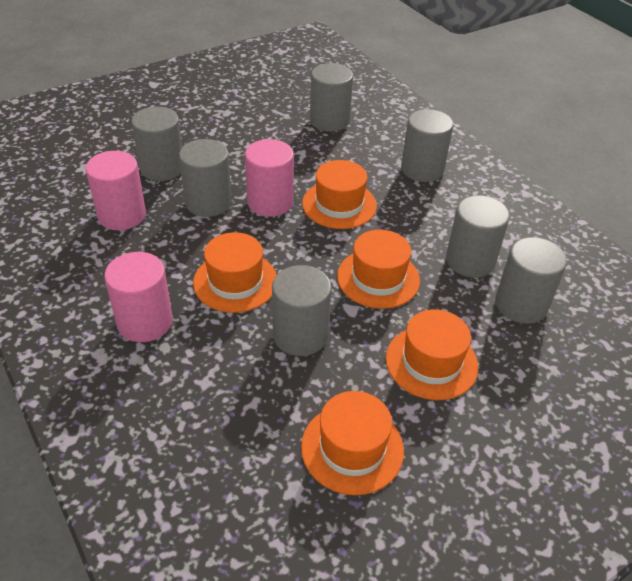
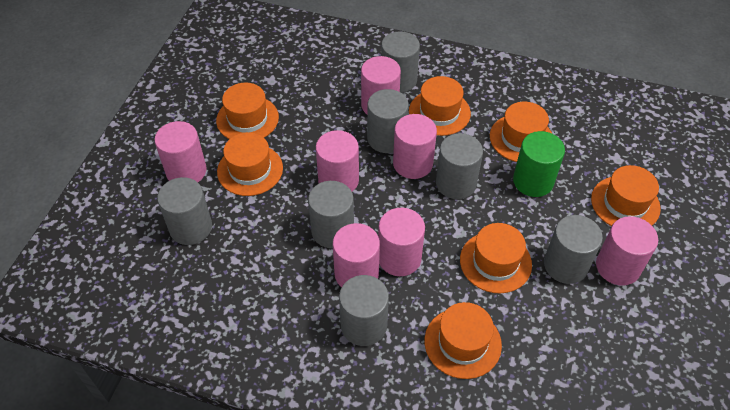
green cylinder: 0 -> 1
orange hat: 5 -> 7
pink cylinder: 3 -> 7

